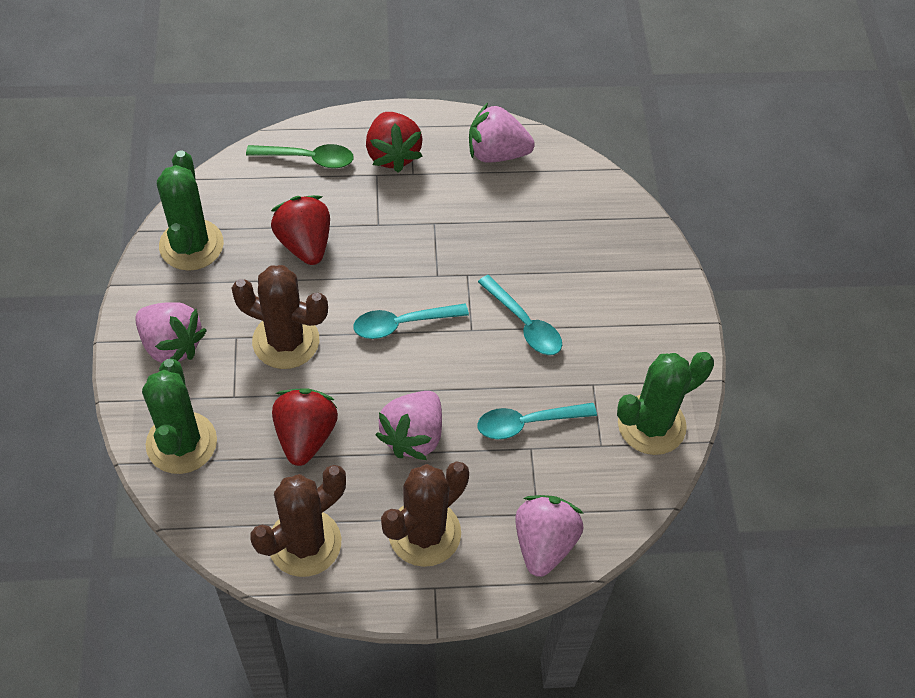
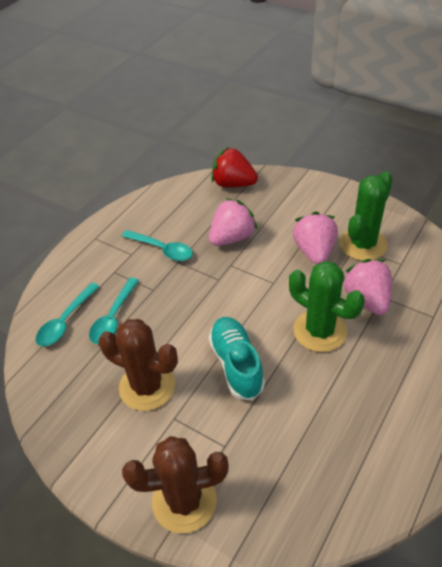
brown cactus: 3 -> 2
green cactus: 3 -> 2
green spoon: 1 -> 0
pink strawberry: 4 -> 3
red strawberry: 3 -> 1
turquoise shoe: 0 -> 1

